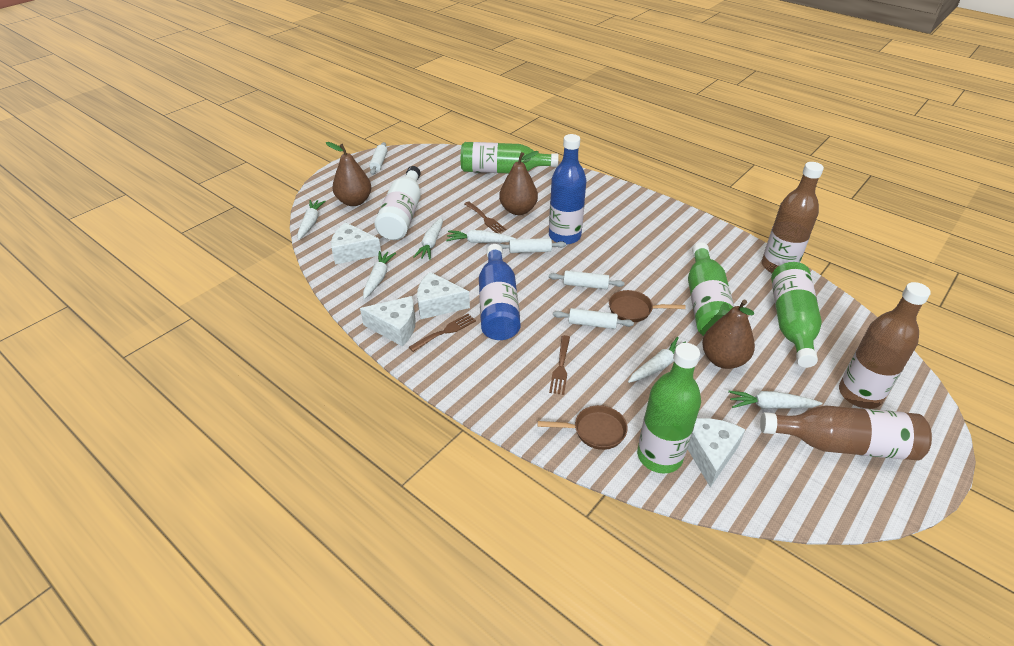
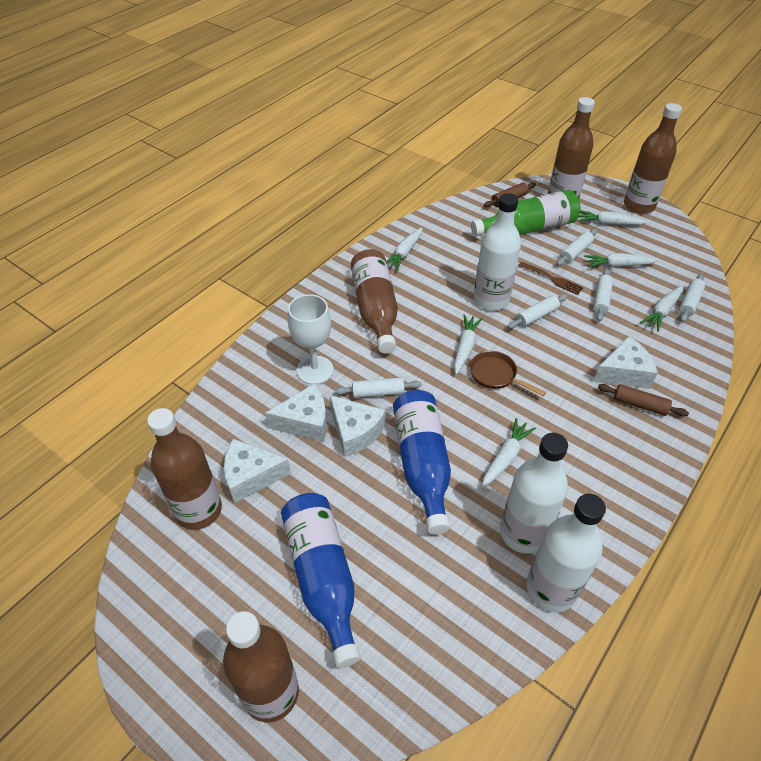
brown bottle: 3 -> 5
brown fork: 3 -> 1
brown pan: 2 -> 1
brown pear: 3 -> 0
brown rolling pin: 0 -> 2
green bottle: 4 -> 1
white bottle: 1 -> 3
white goblet: 0 -> 1
white rolling pin: 4 -> 5

